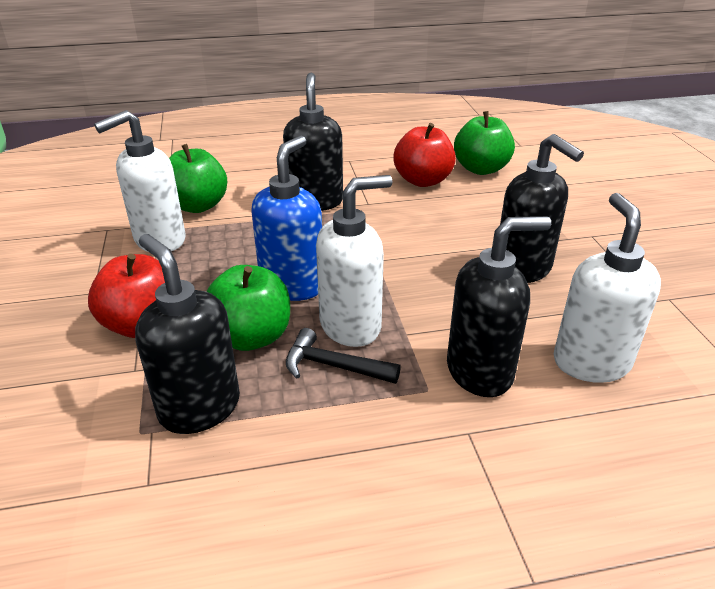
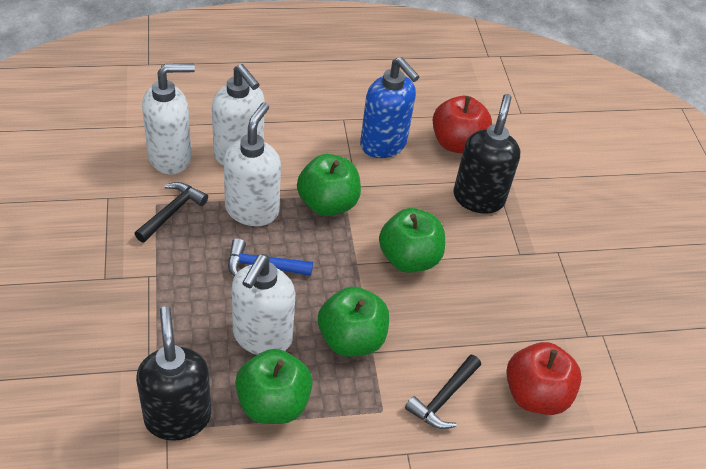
black hammer: 1 -> 2
black soap dispenser: 4 -> 2
blue hammer: 0 -> 1
green apple: 3 -> 4
white soap dispenser: 3 -> 4

